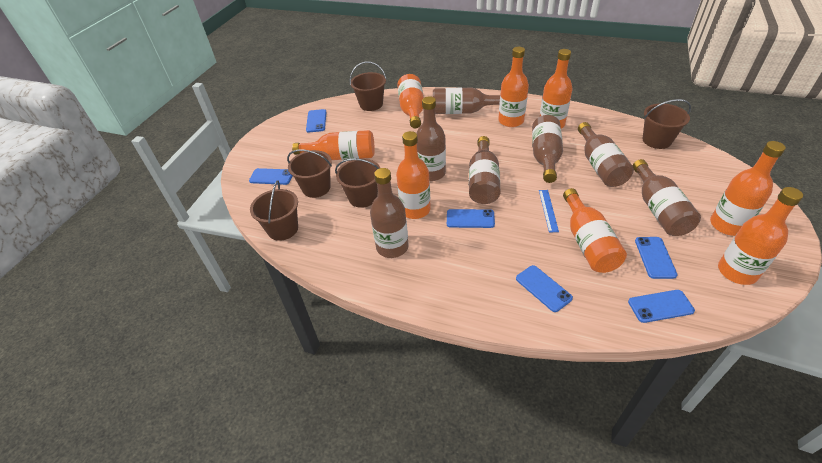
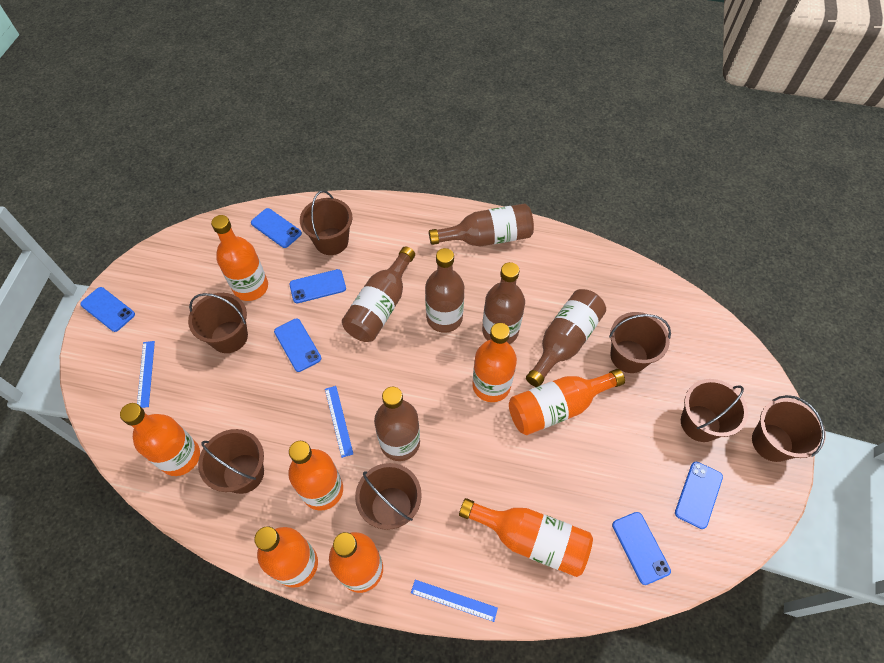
blue ruler: 1 -> 3
brown bottle: 7 -> 6
brown bucket: 5 -> 7

